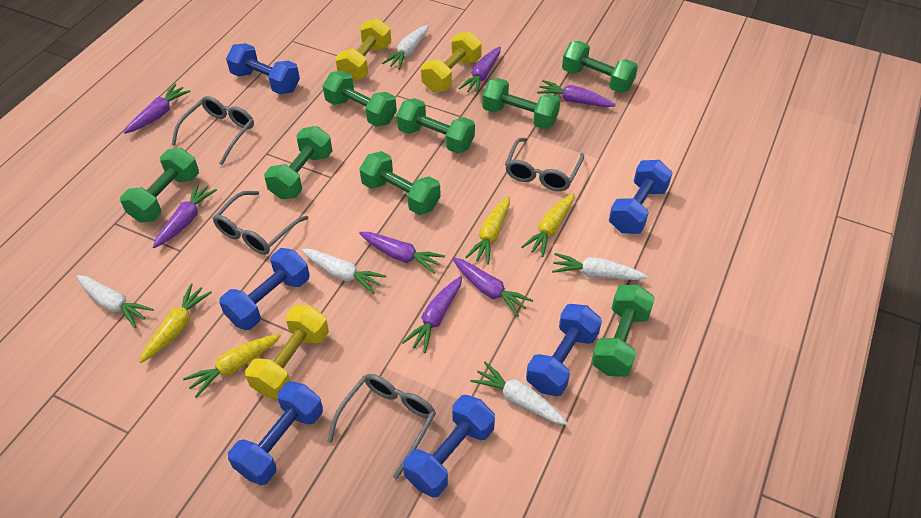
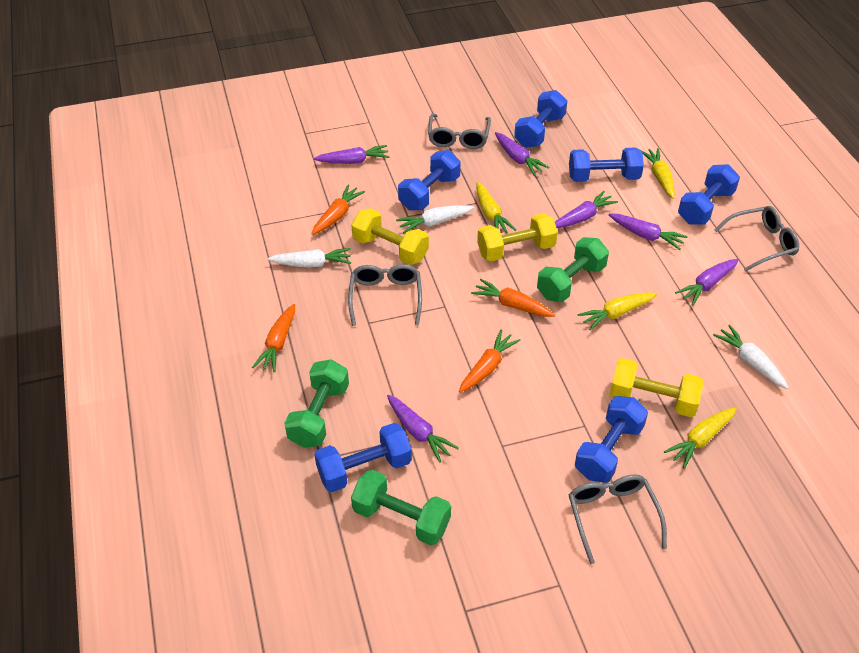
green dumbbell: 8 -> 3
orange carrot: 0 -> 4
purple carrot: 7 -> 6
white carrot: 5 -> 3

